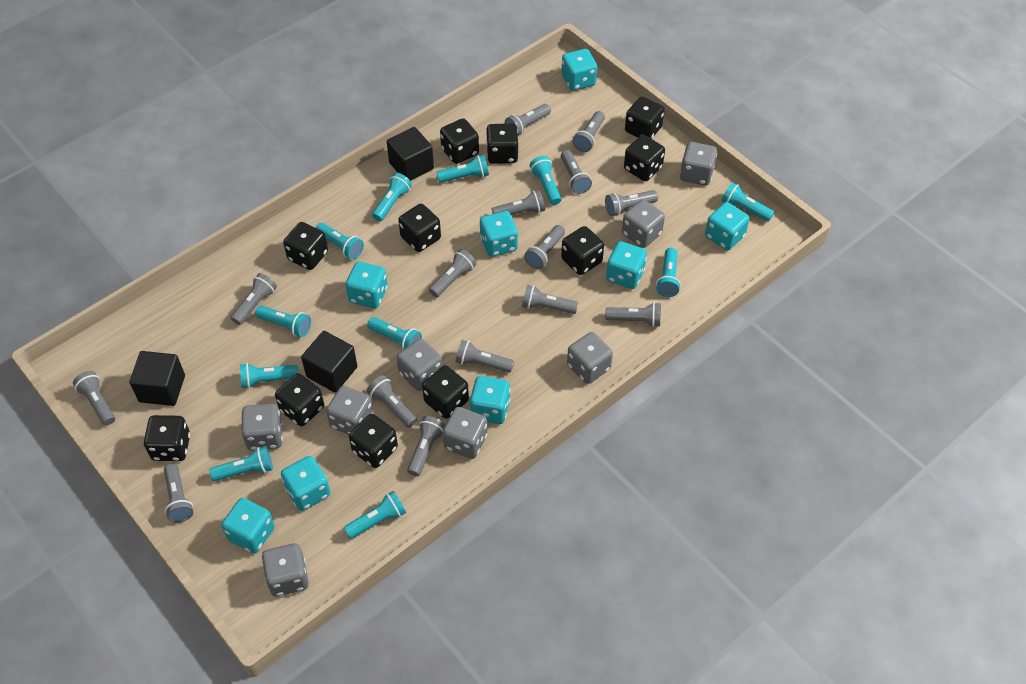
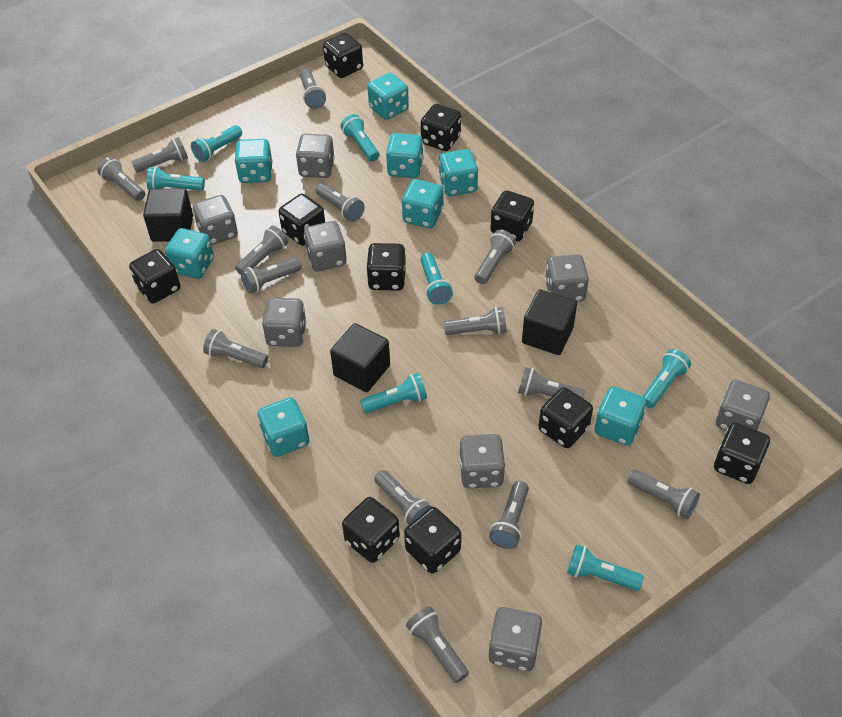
black dice: 11 -> 10
grey flashlight: 15 -> 14
turquoise flashlight: 11 -> 7

